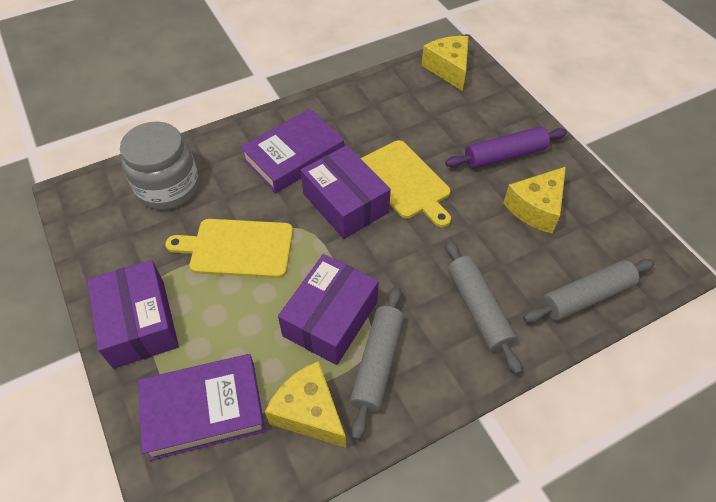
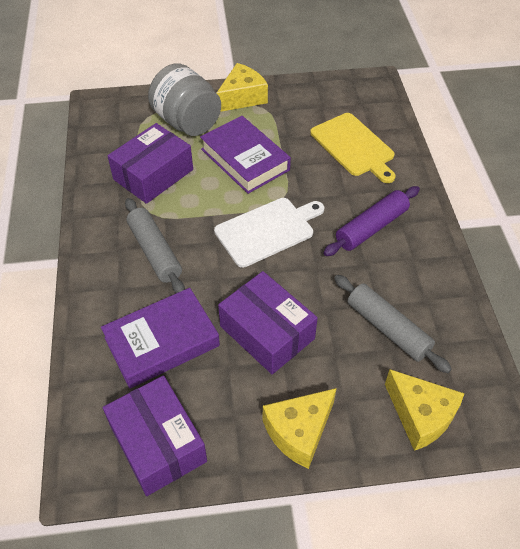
grey rolling pin: 3 -> 2
white cutting board: 0 -> 1
yellow cutting board: 2 -> 1

